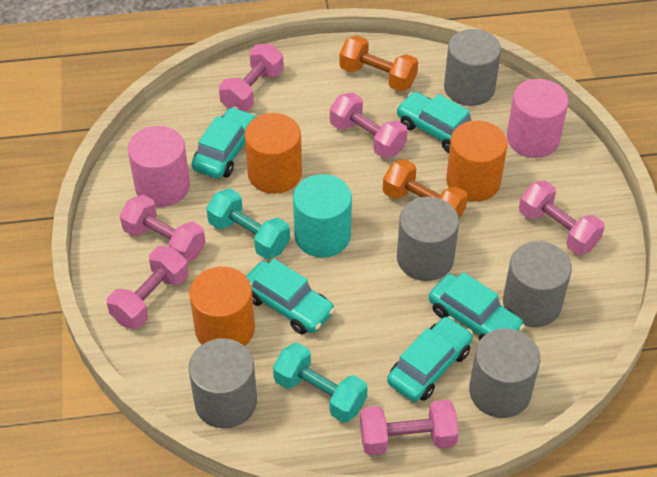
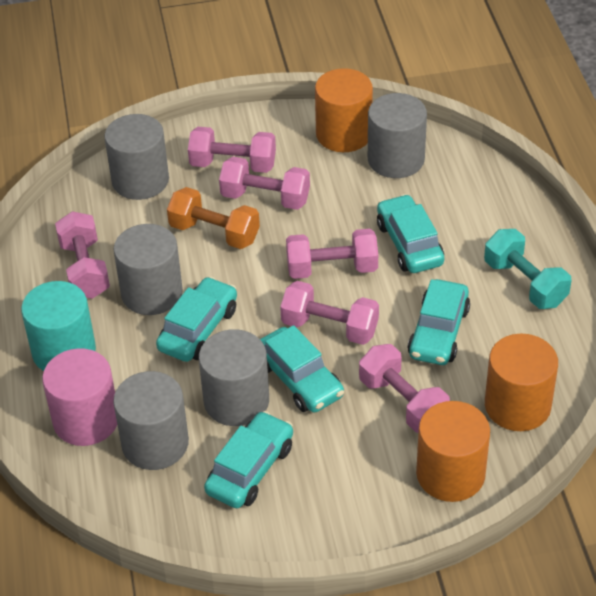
orange dumbbell: 2 -> 1
pink cylinder: 2 -> 1
turquoise dumbbell: 2 -> 1

